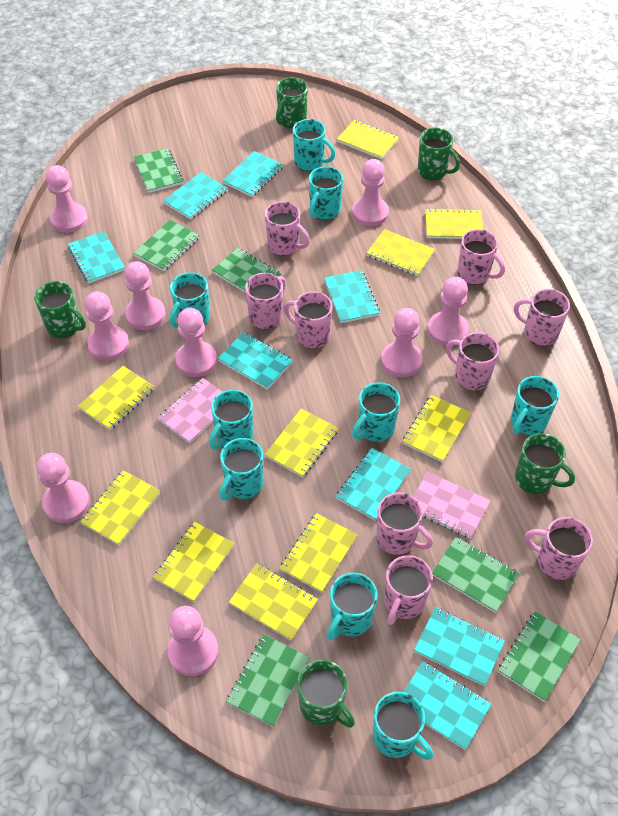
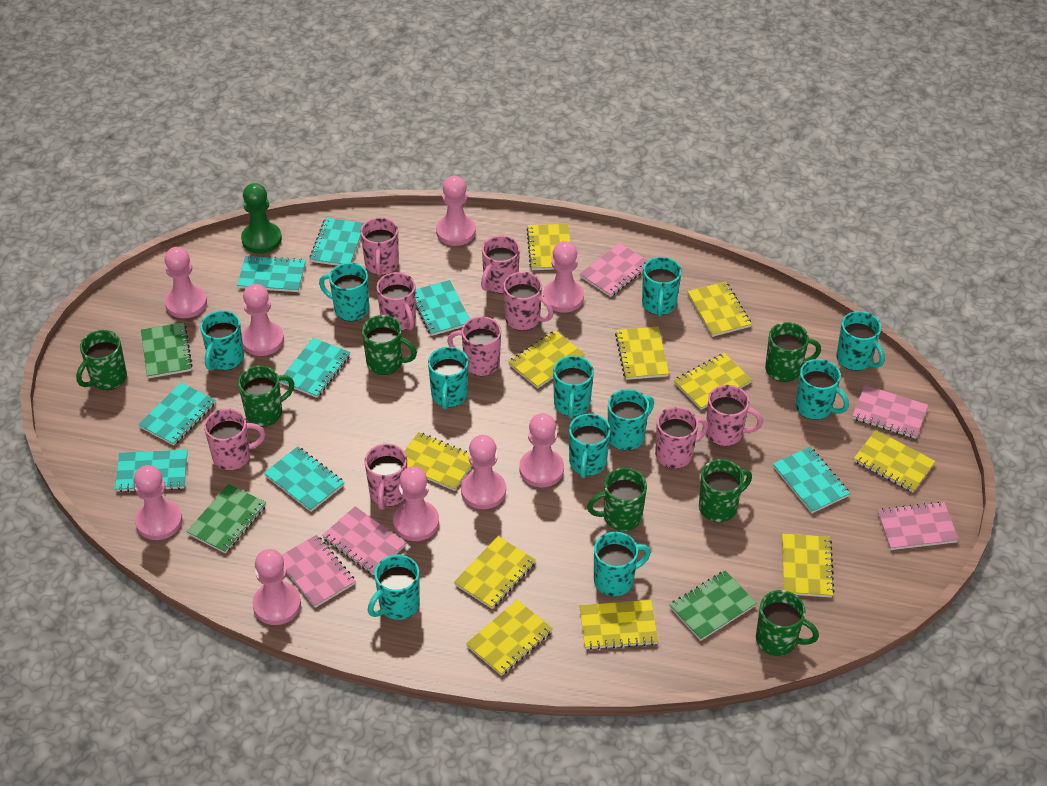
green mug: 5 -> 7
green notebook: 6 -> 3
green pawn: 0 -> 1
pink notebook: 2 -> 5
turquoise mug: 9 -> 11
yellow notebook: 10 -> 11

